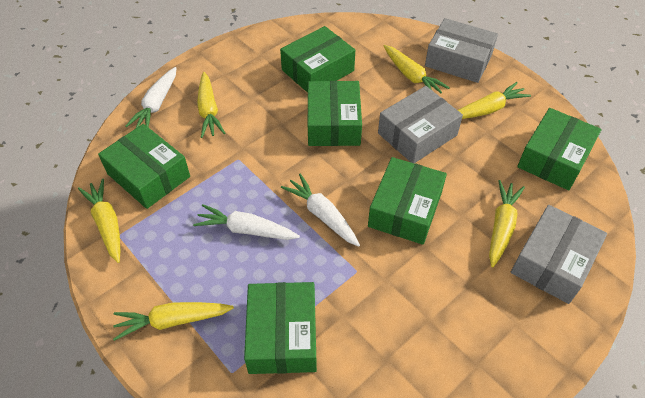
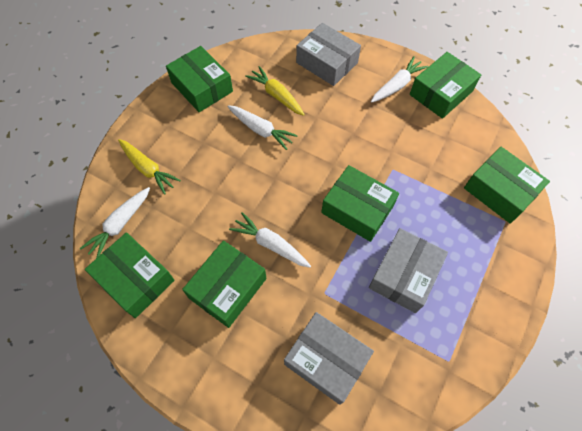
white carrot: 3 -> 4
yellow carrot: 6 -> 2

